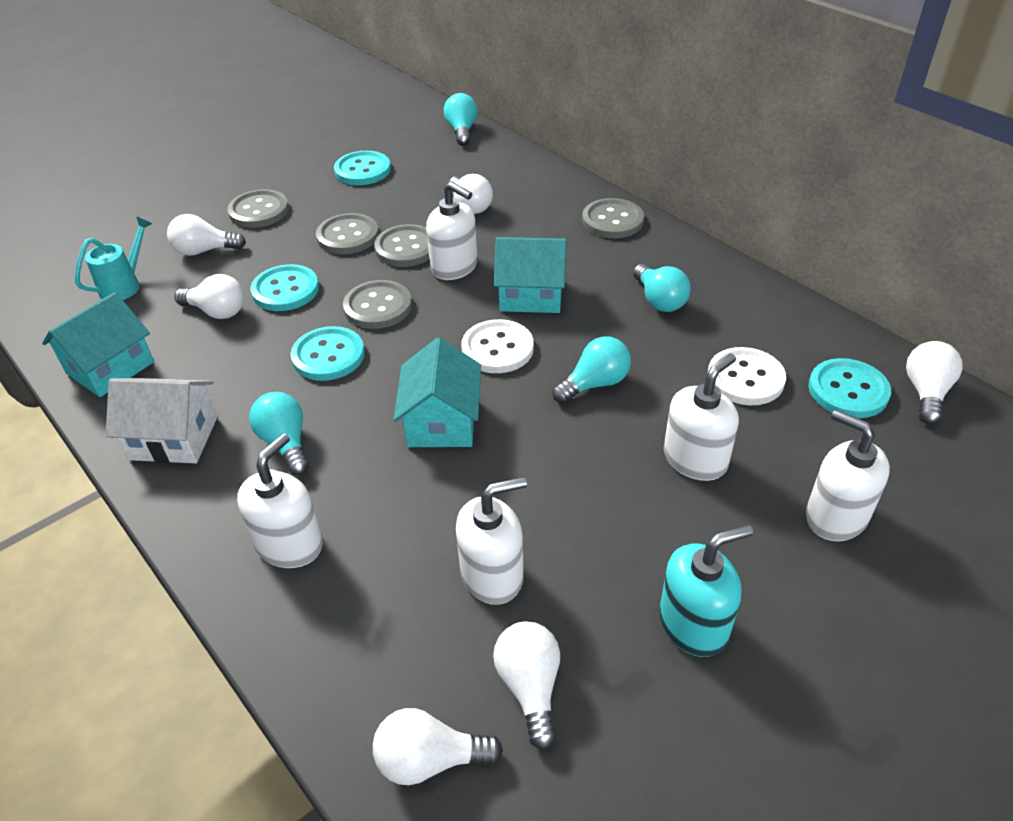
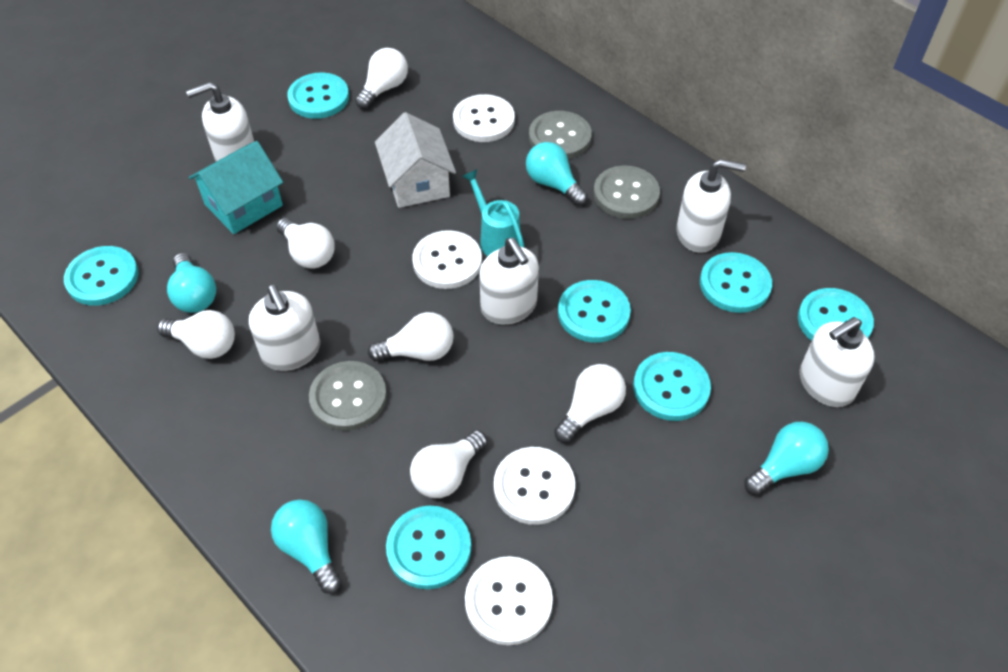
grey button: 5 -> 3
turquoise button: 4 -> 7
turquoise house: 3 -> 1
turquoise soap dispenser: 1 -> 0
white button: 2 -> 4

